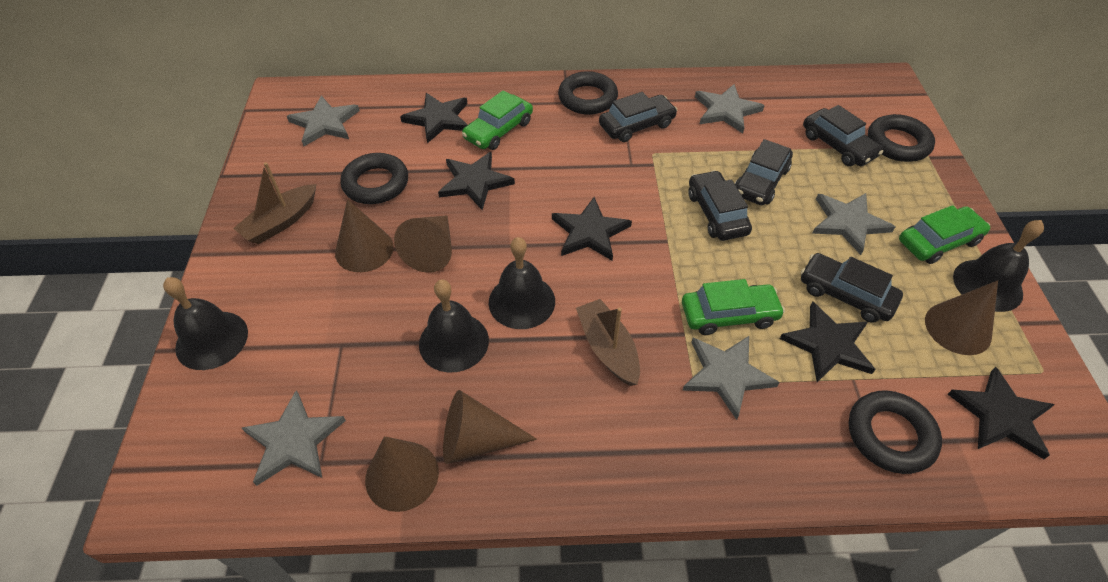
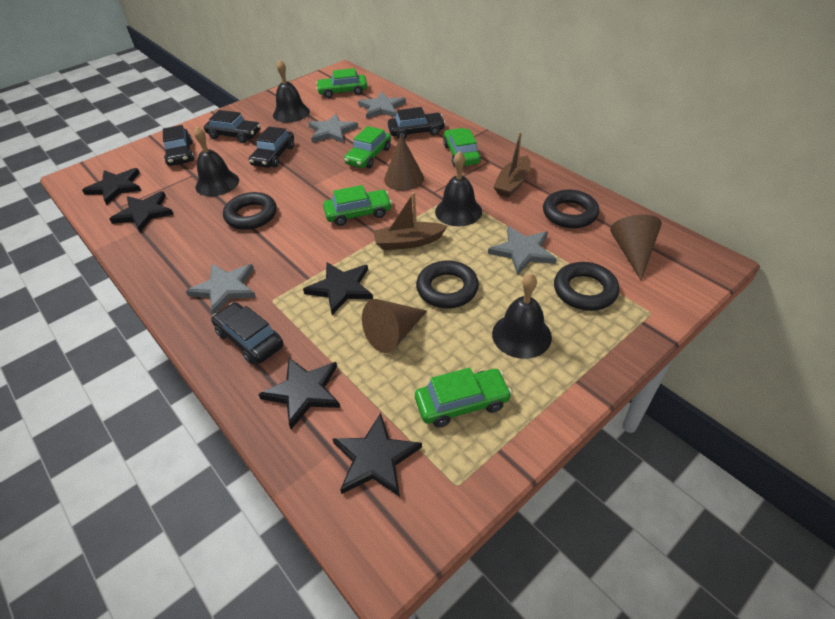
brown cone: 5 -> 3
green car: 3 -> 5
grey star: 5 -> 4

